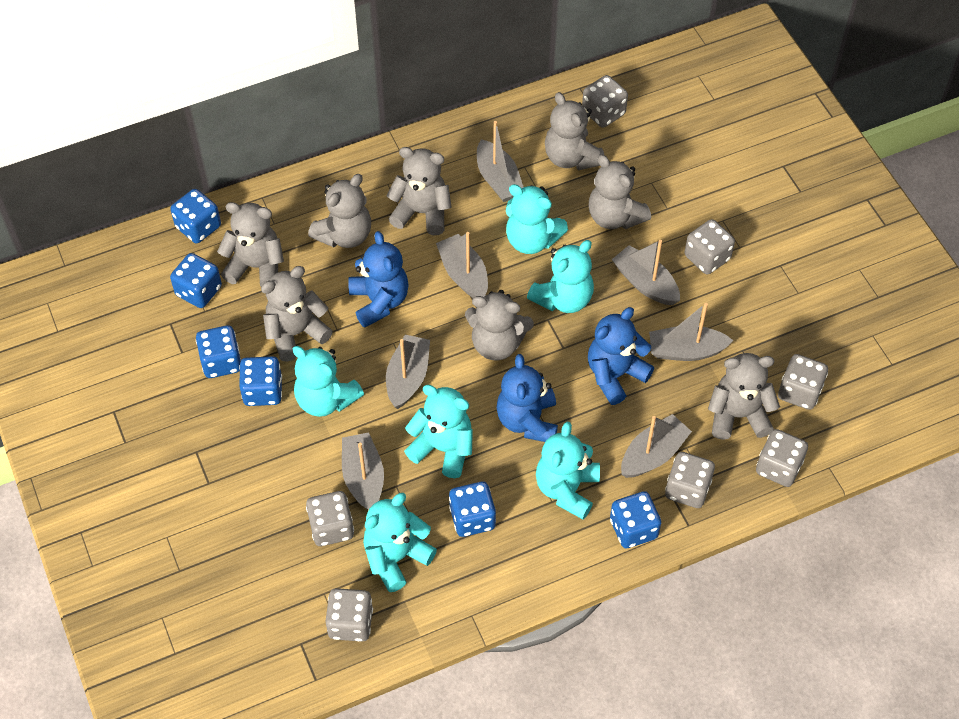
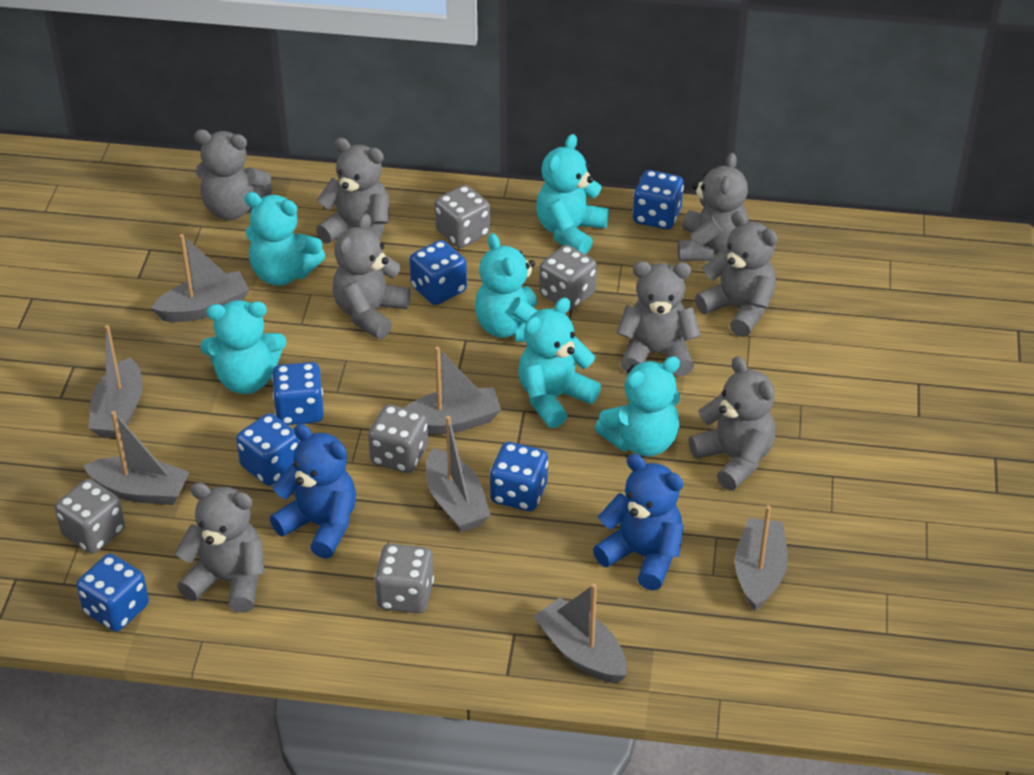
blue teddy bear: 3 -> 2
grey dice: 7 -> 5

